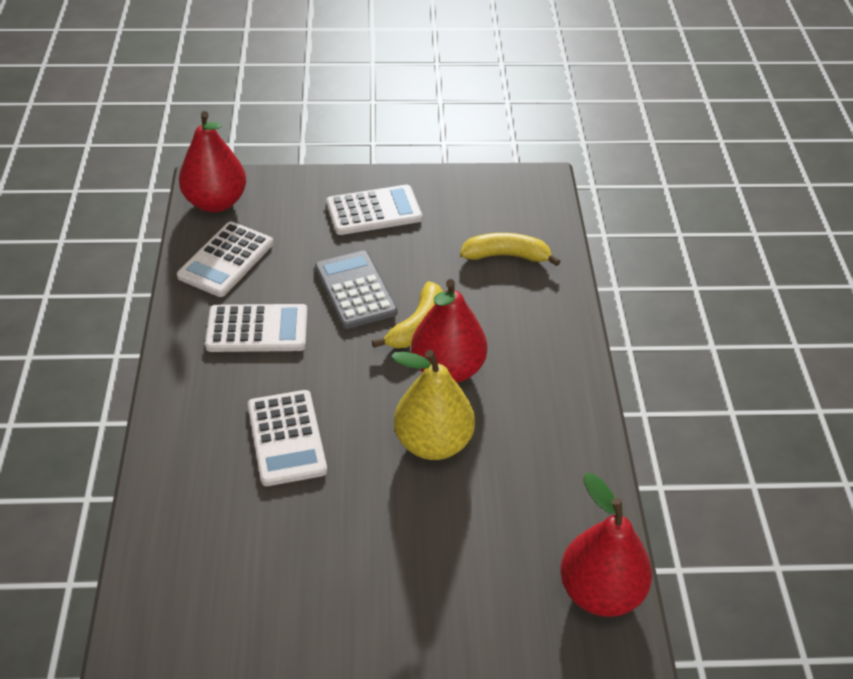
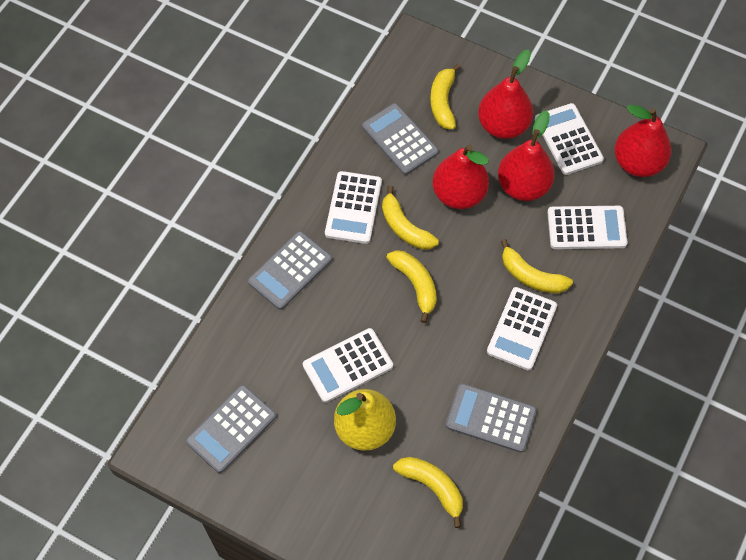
grey calculator: 1 -> 4
red pear: 3 -> 4
white calculator: 4 -> 5
yellow banana: 2 -> 5

